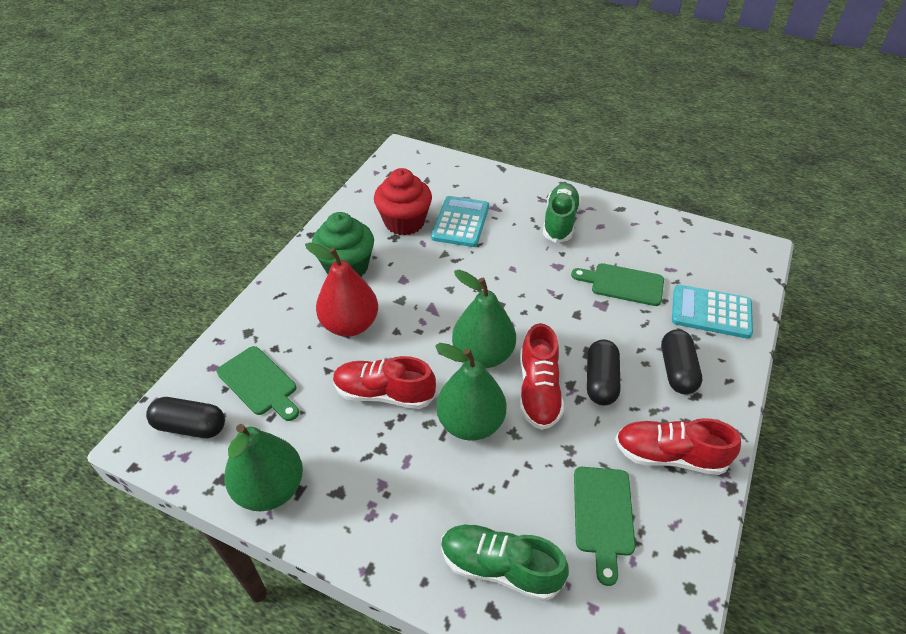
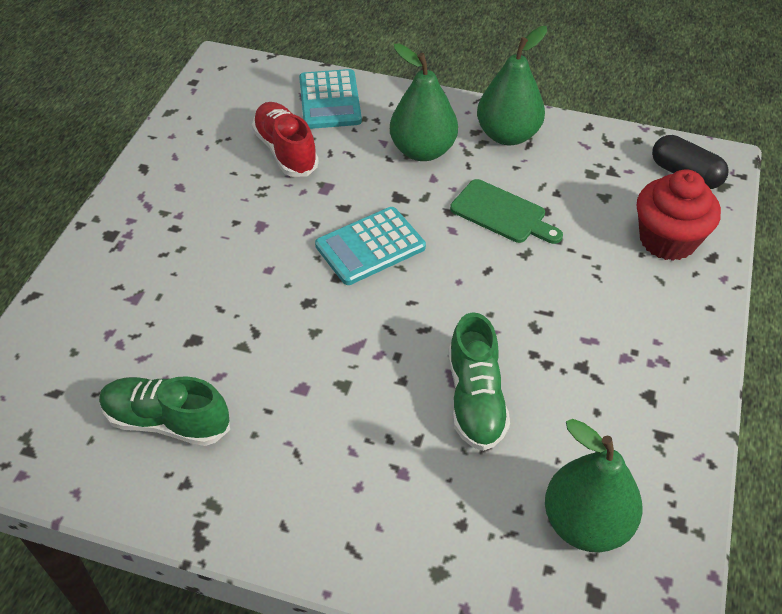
black capsule: 3 -> 1
green cupcake: 1 -> 0
green cutting board: 3 -> 1
red pear: 1 -> 0
red shoe: 3 -> 1

